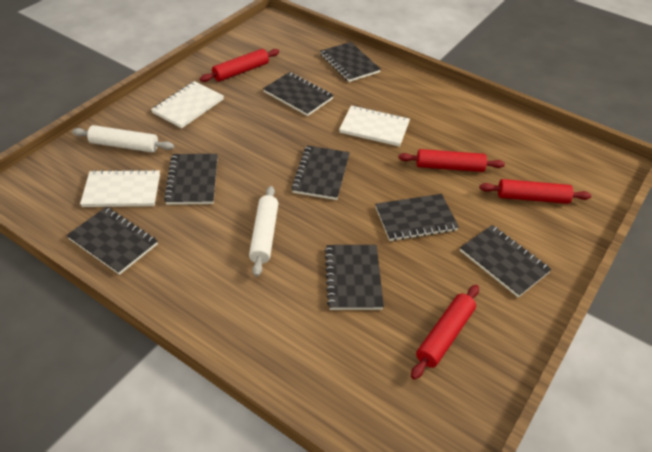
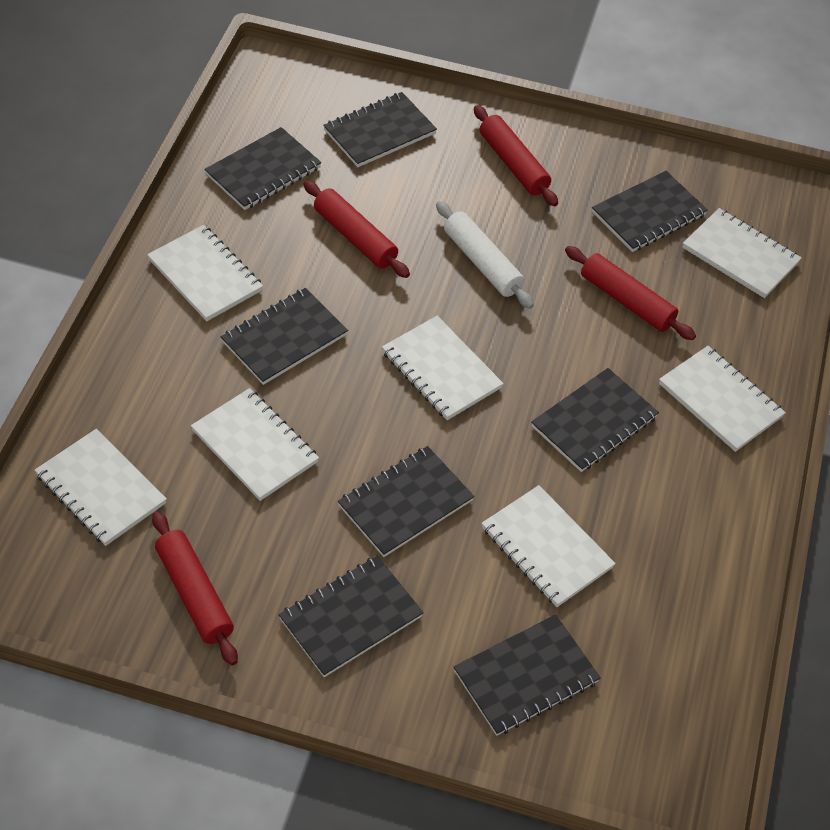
white notebook: 3 -> 7
white rolling pin: 2 -> 1

